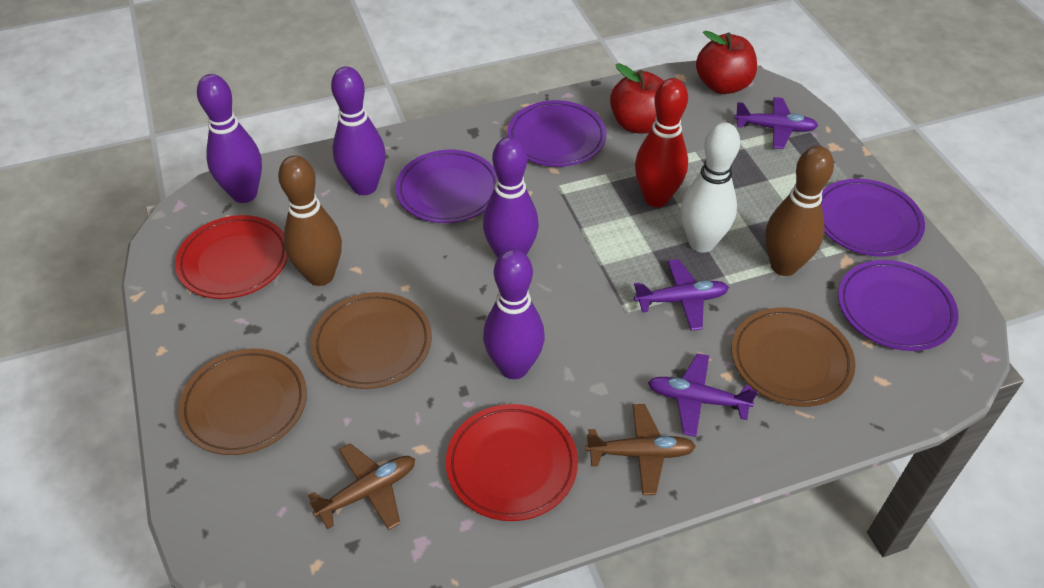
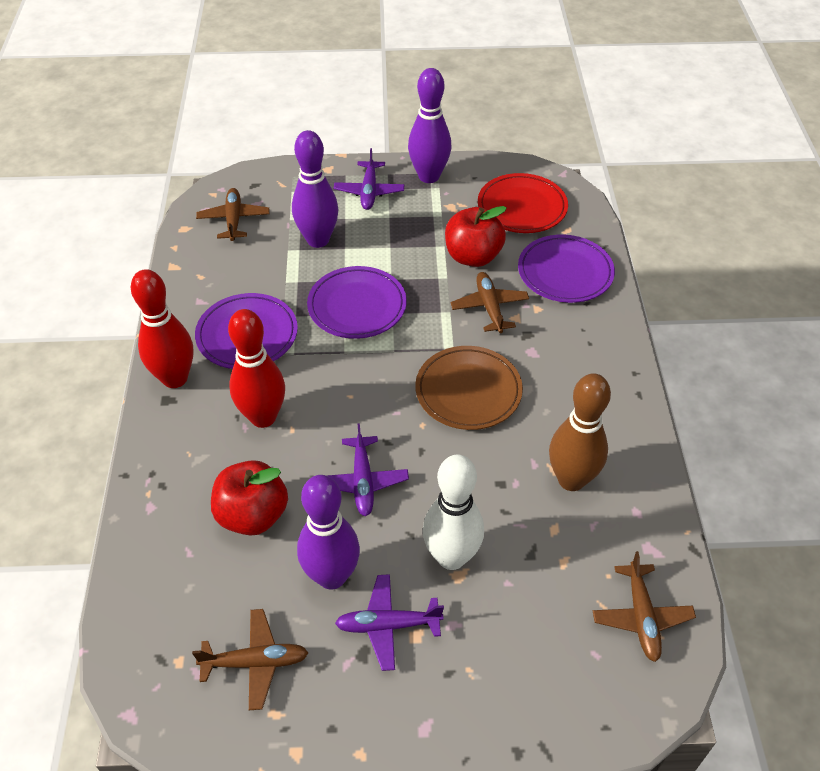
brown bowling pin: 2 -> 1
brown plane: 2 -> 4
brown plate: 3 -> 1
purple bowling pin: 4 -> 3
purple plate: 4 -> 3
red bowling pin: 1 -> 2
red plate: 2 -> 1

